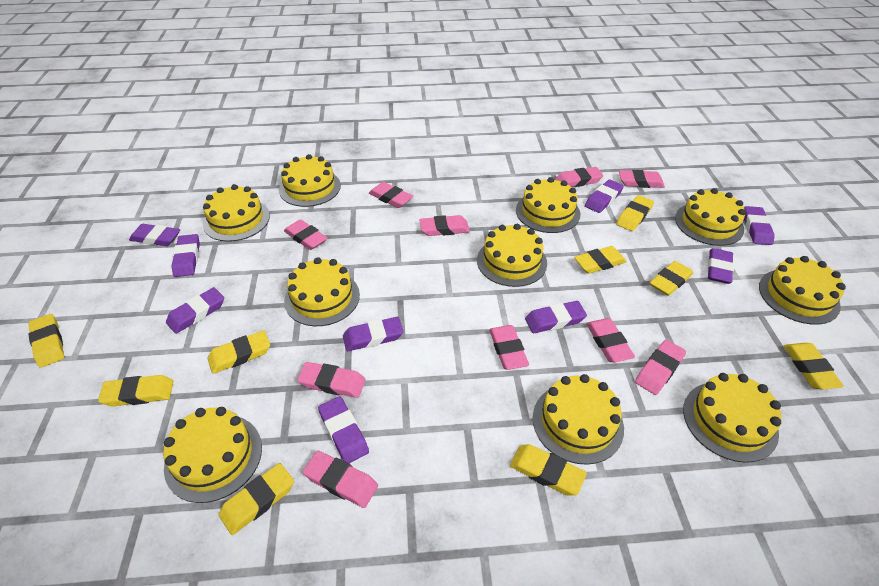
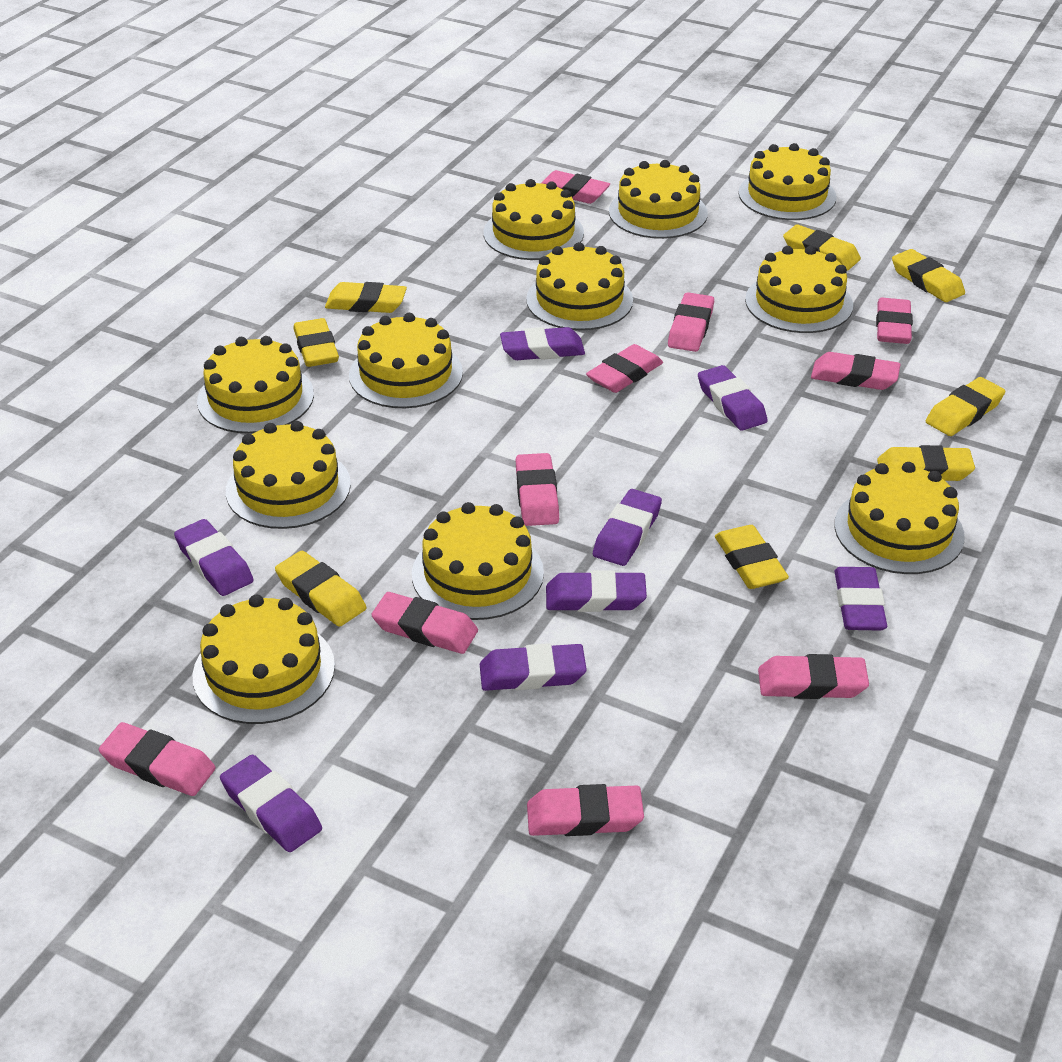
purple eraser: 9 -> 8
yellow cake: 10 -> 11
yellow eraser: 9 -> 8

